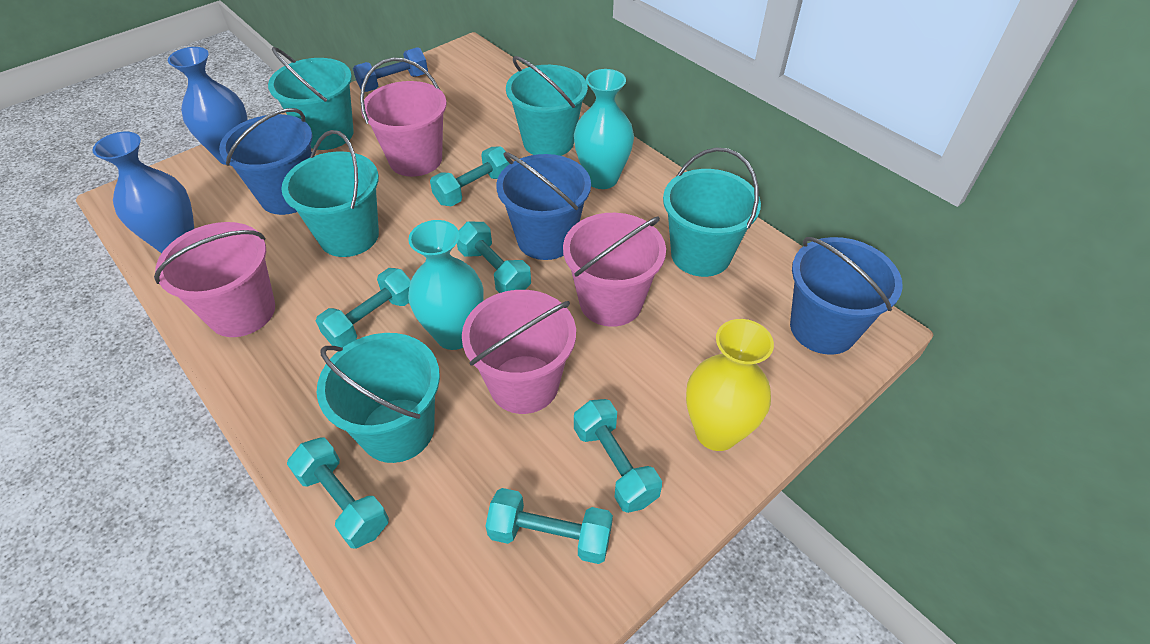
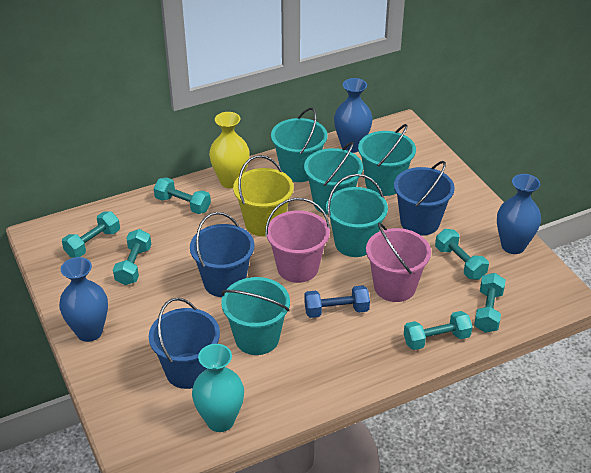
blue vase: 2 -> 3
pink bucket: 4 -> 2
turquoise vase: 2 -> 1
yellow bucket: 0 -> 1

